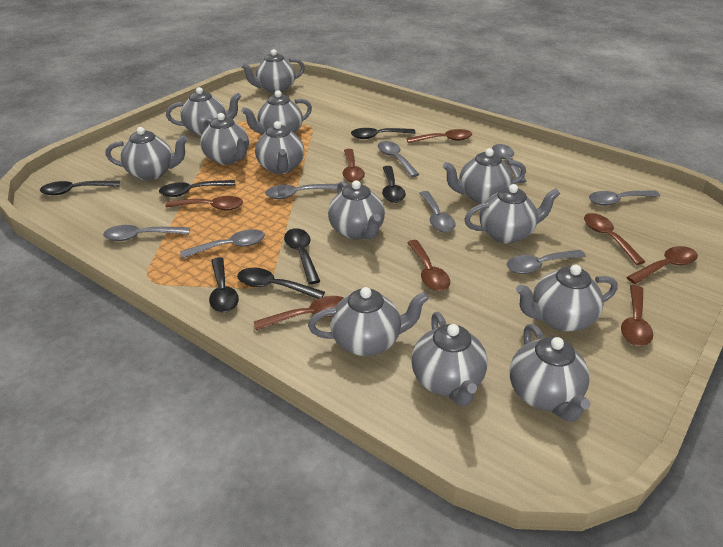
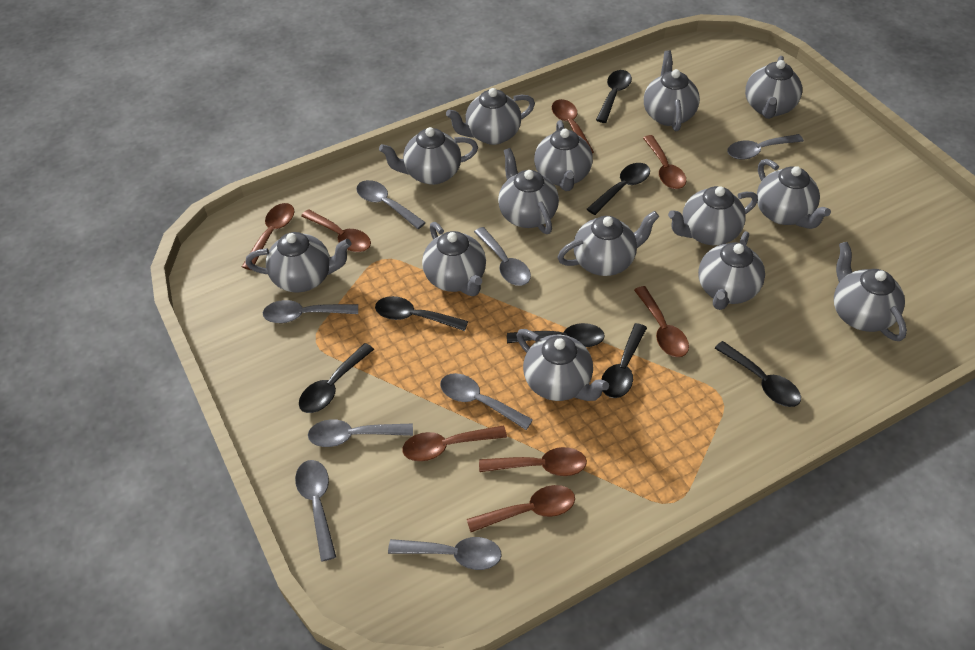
grey teapot: 13 -> 14

